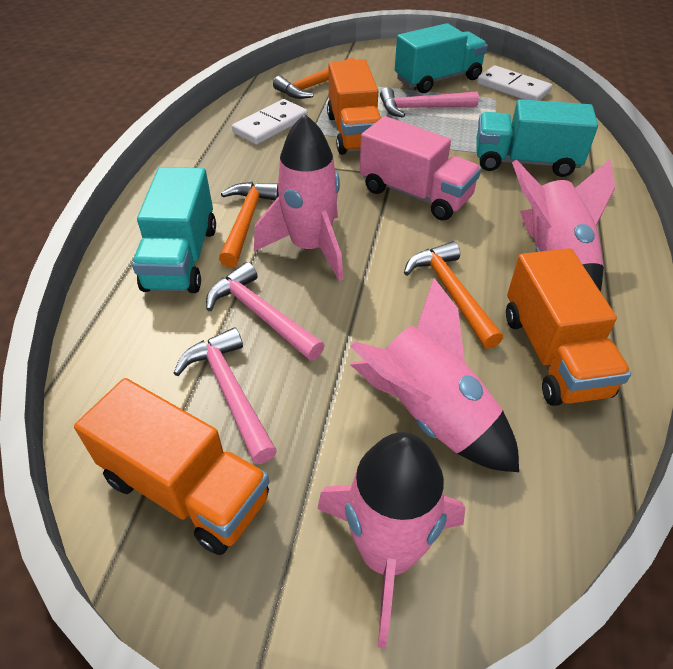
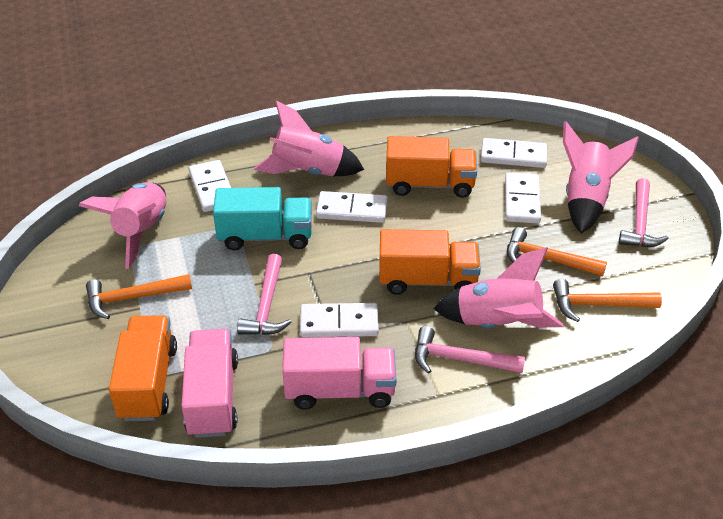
pink truck: 1 -> 2
turquoise truck: 3 -> 1
white domino: 2 -> 5

